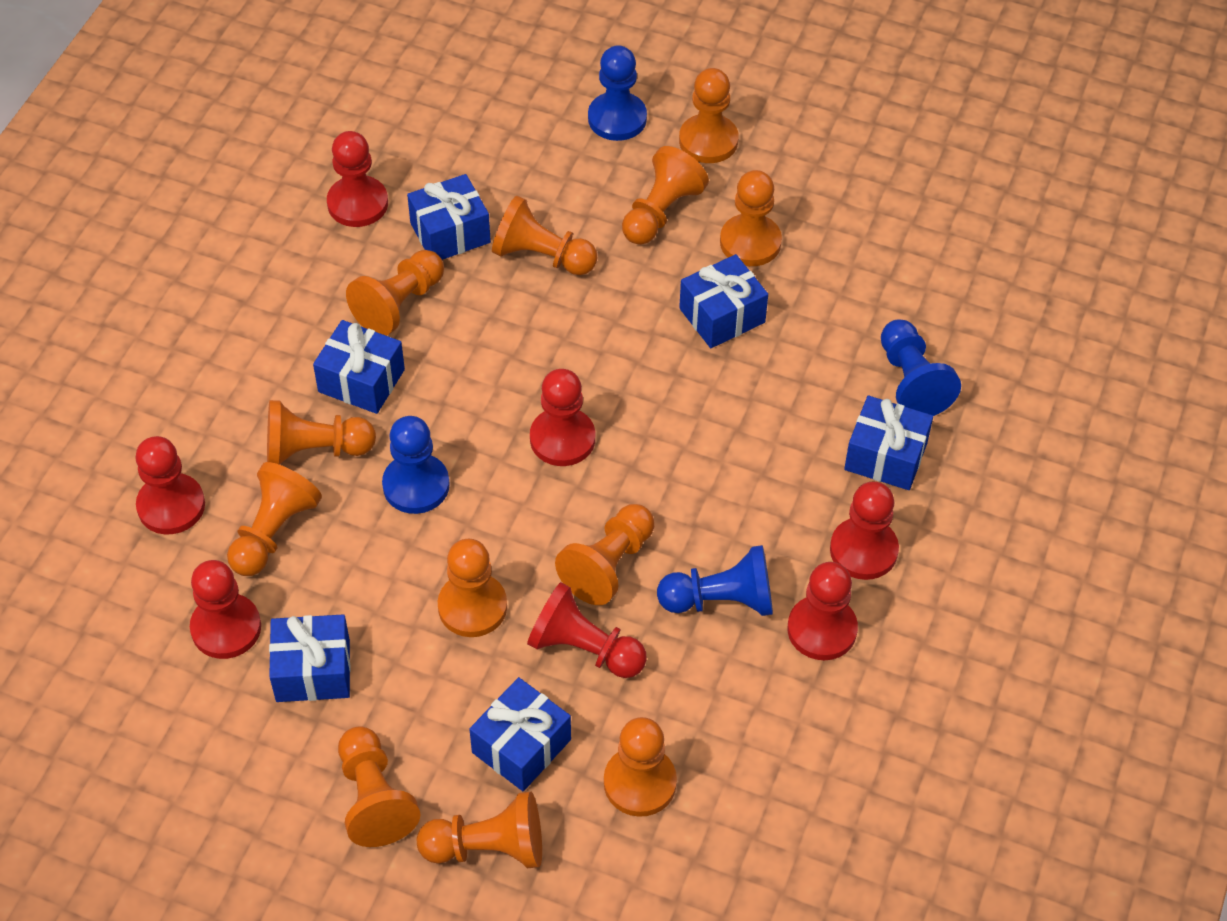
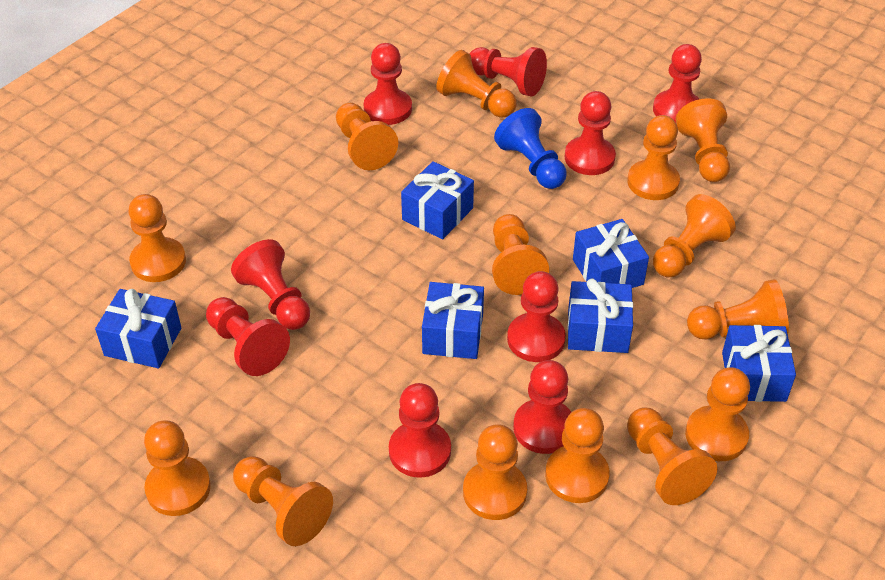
blue pawn: 4 -> 1
orange pawn: 12 -> 14
red pawn: 7 -> 9

